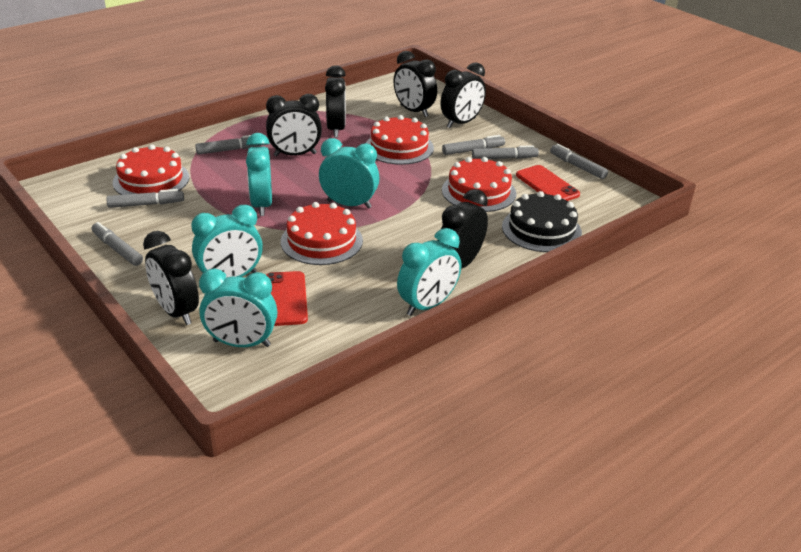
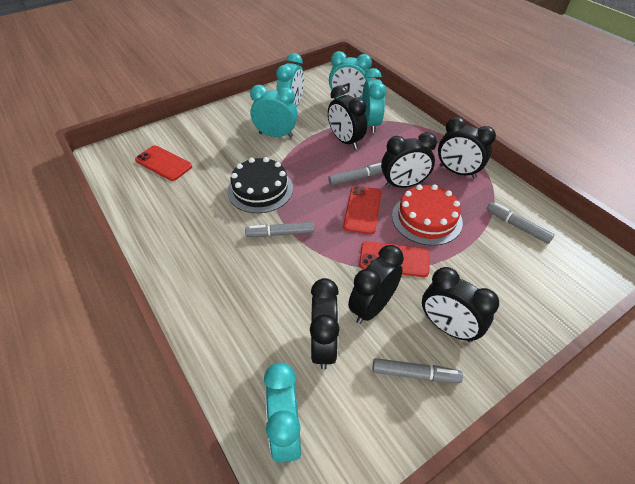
grey marker: 6 -> 4
red cake: 4 -> 1
red phone: 2 -> 3

